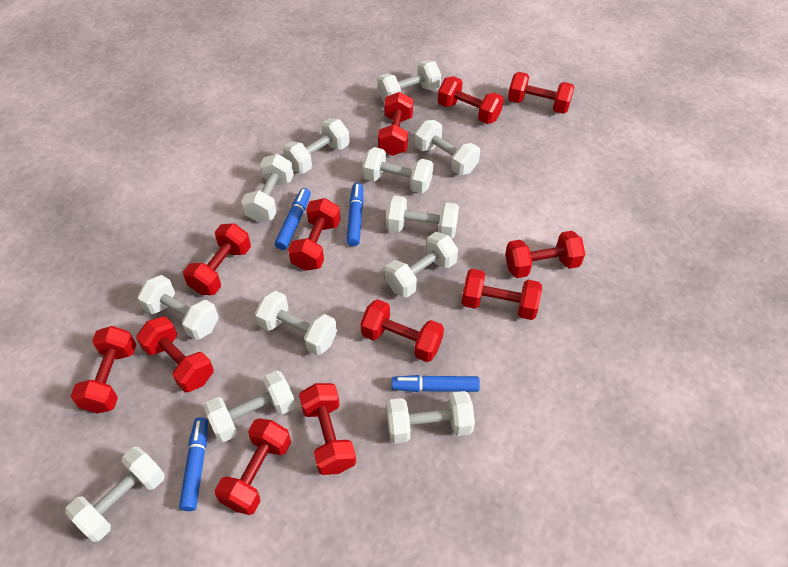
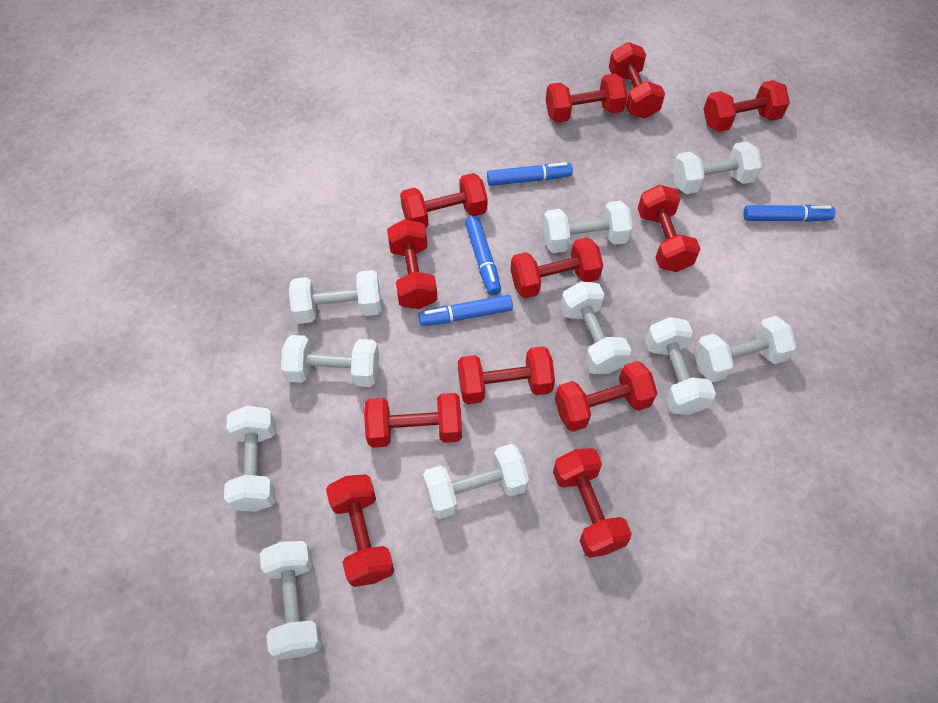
white dumbbell: 12 -> 10

